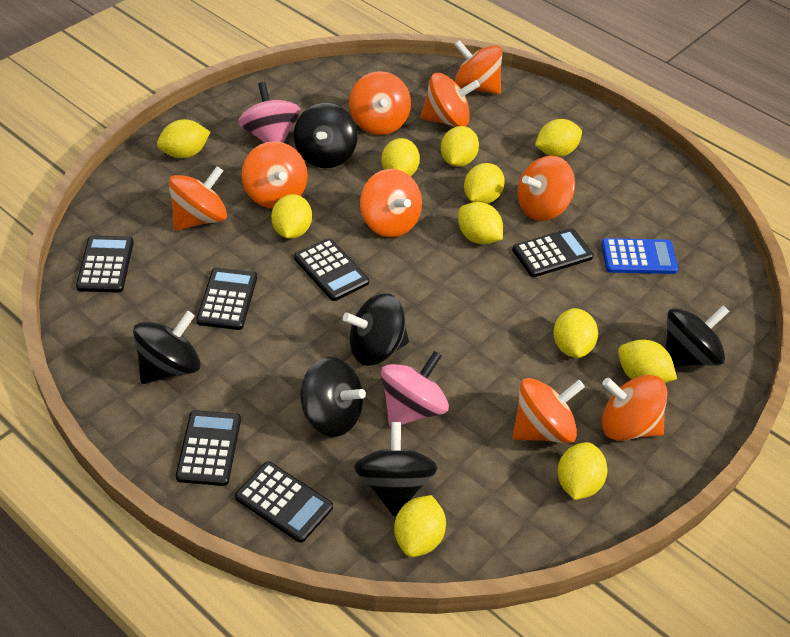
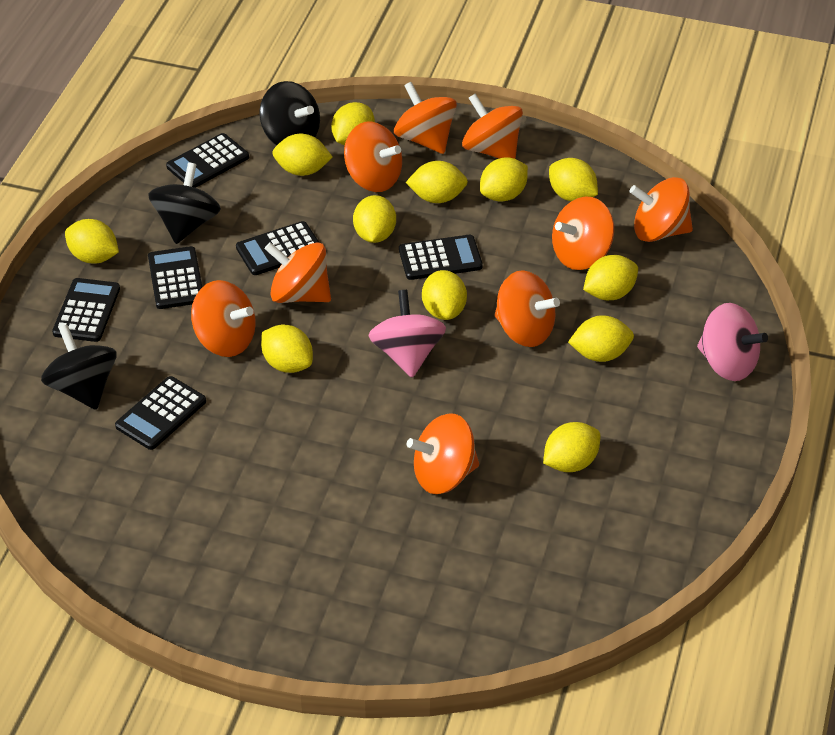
black spinning top: 6 -> 3
blue calculator: 1 -> 0
yellow lemon: 11 -> 12

